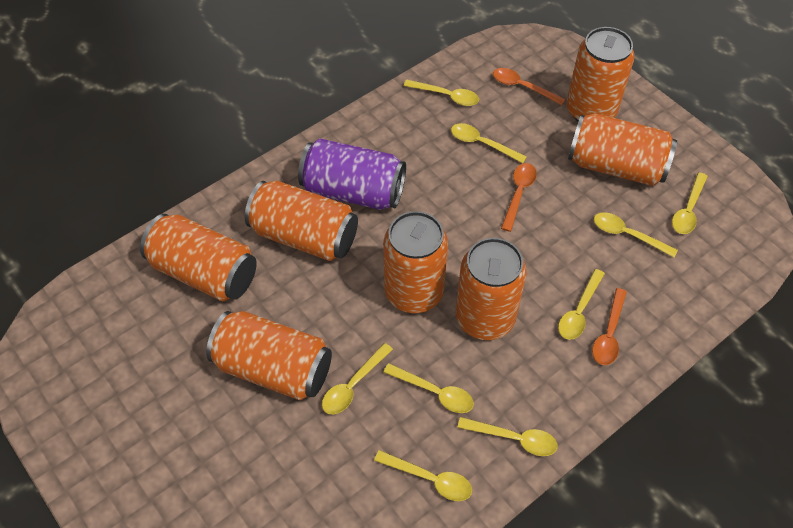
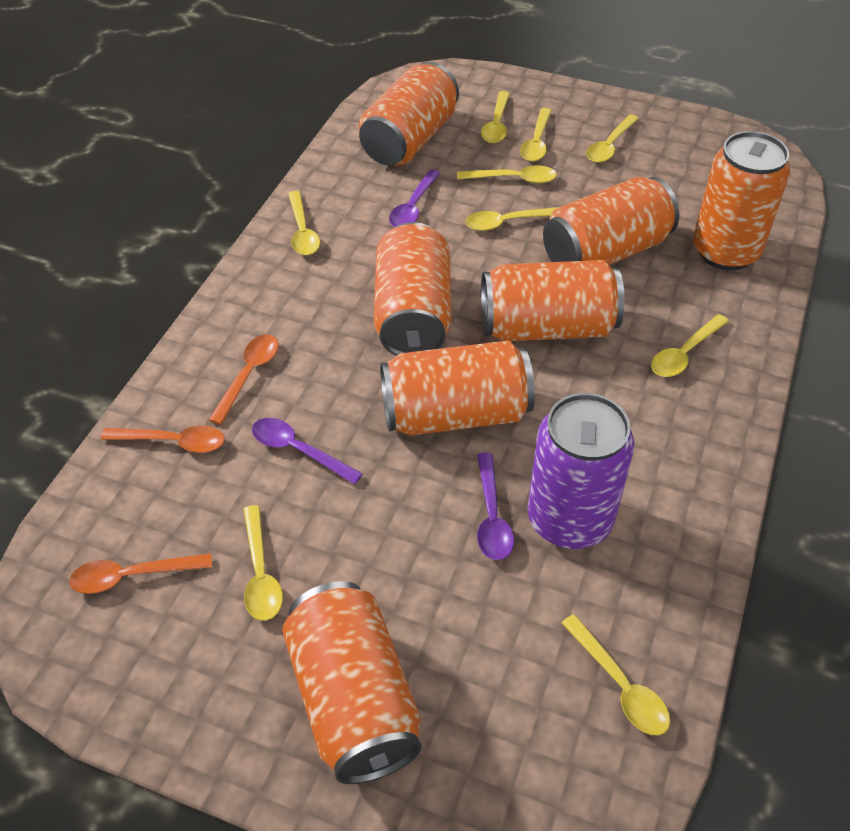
purple spoon: 0 -> 3

